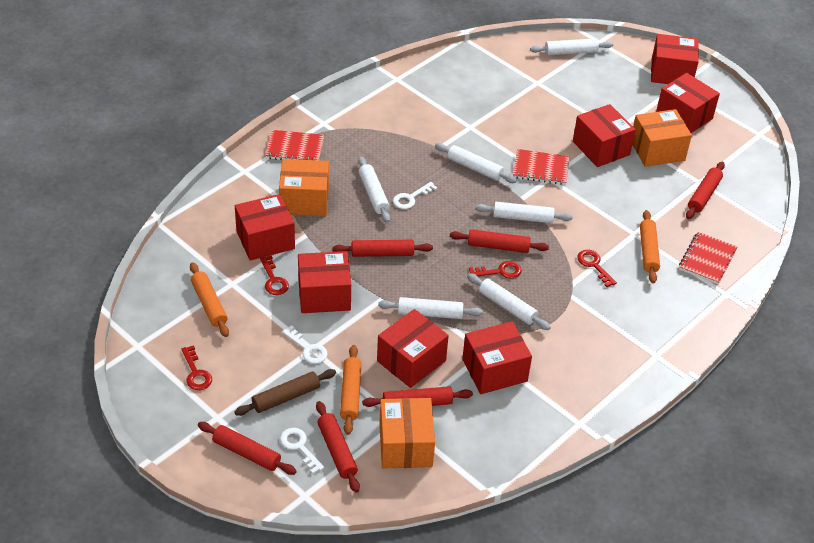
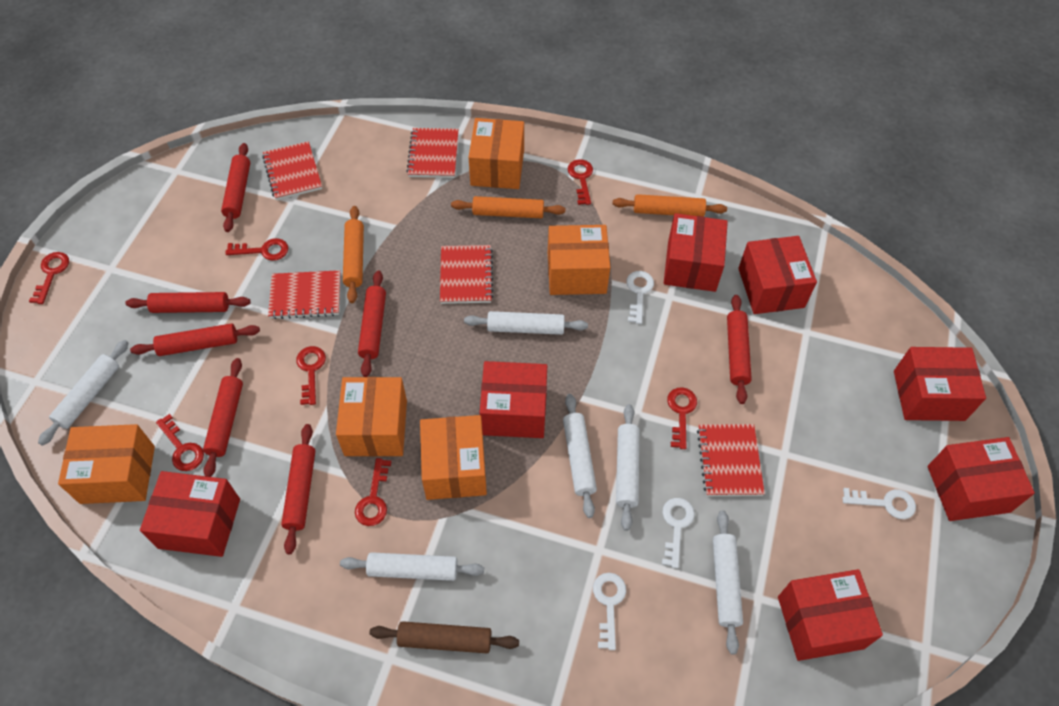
orange box: 3 -> 5
red key: 4 -> 7
red notebook: 3 -> 5
red rolling pin: 6 -> 7
white key: 3 -> 4

